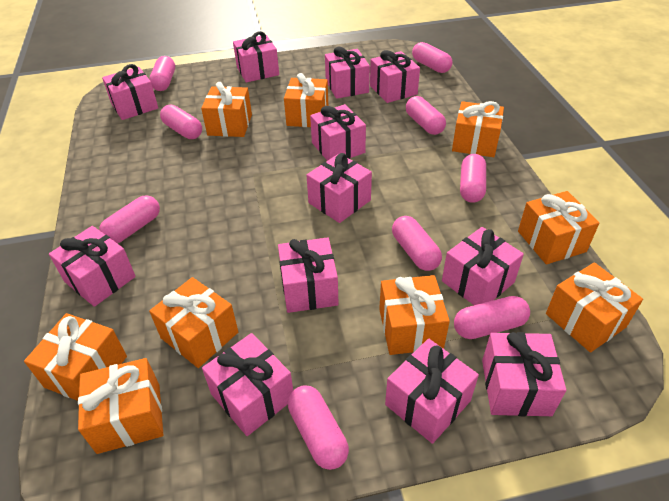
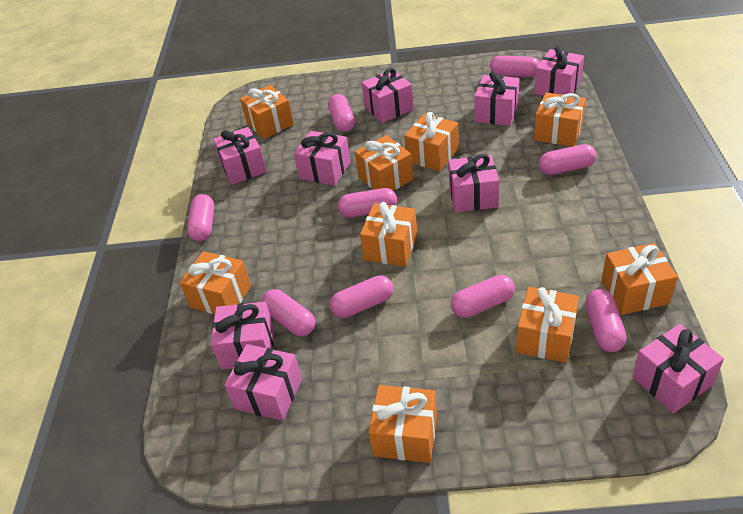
pink gift: 12 -> 9

